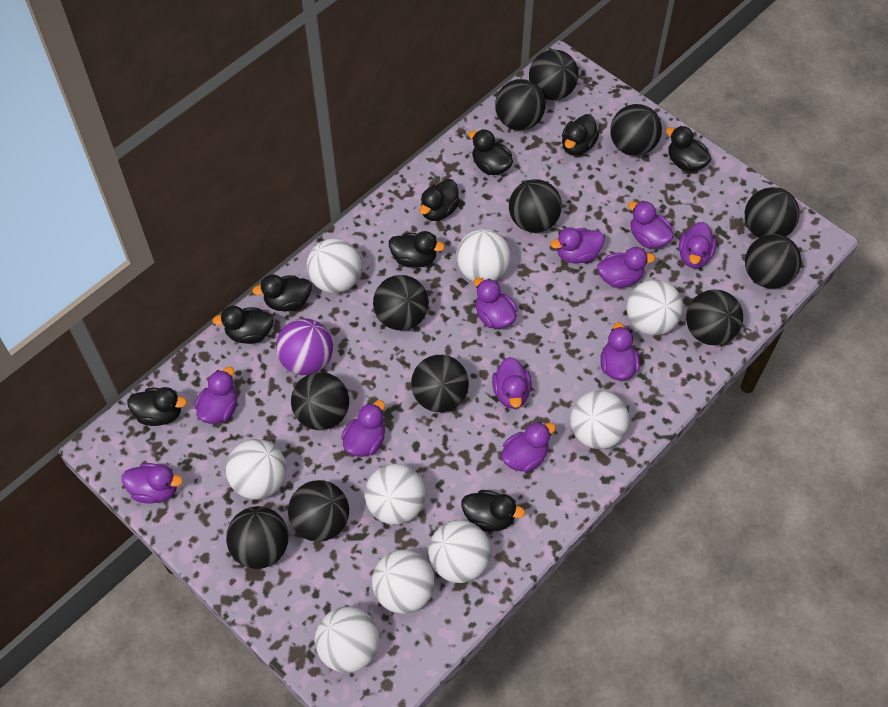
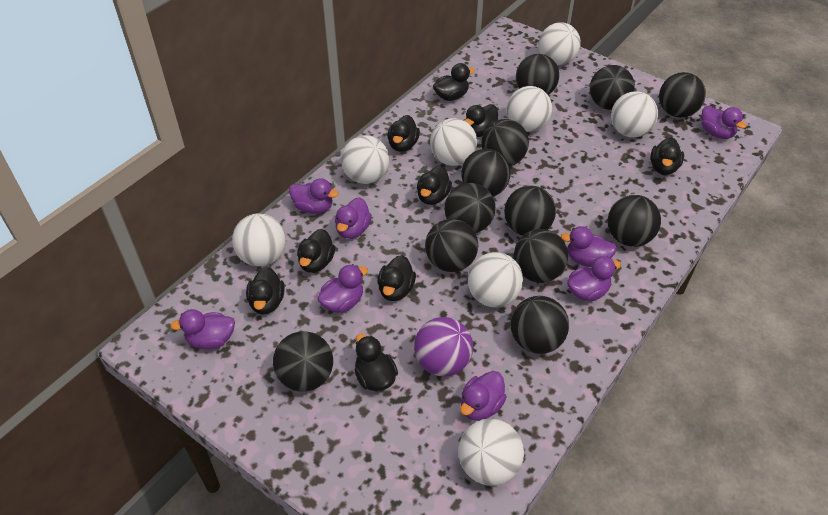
purple duck: 11 -> 8
white ball: 9 -> 8

